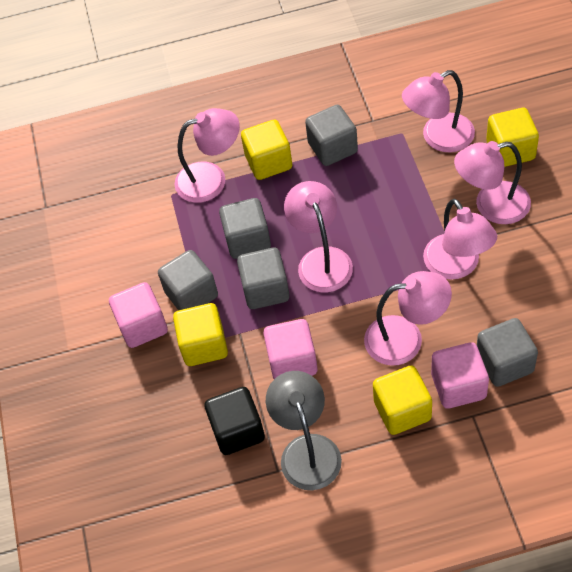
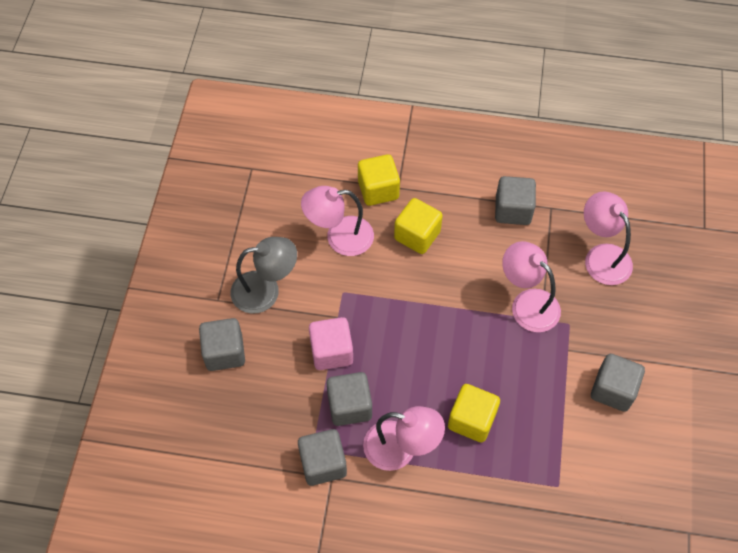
black cube: 1 -> 0
pink cube: 3 -> 1
pink lamp: 6 -> 4
yellow cube: 4 -> 3

